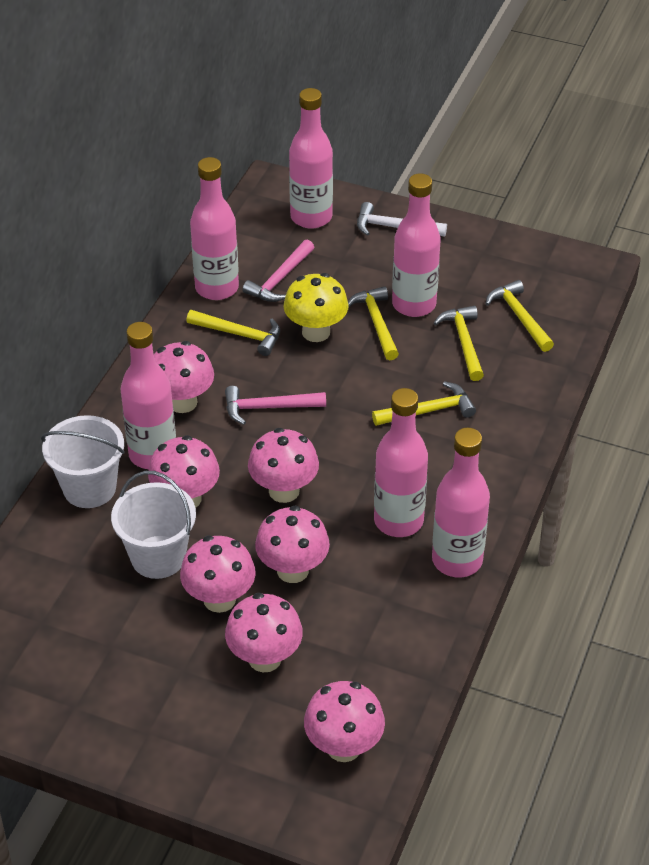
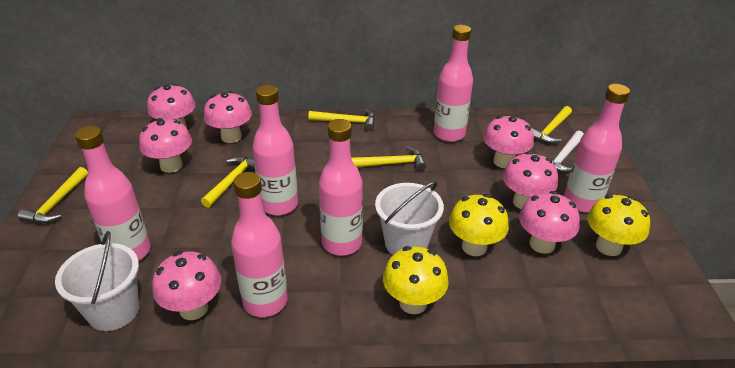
pink hammer: 2 -> 0
yellow mushroom: 1 -> 3

